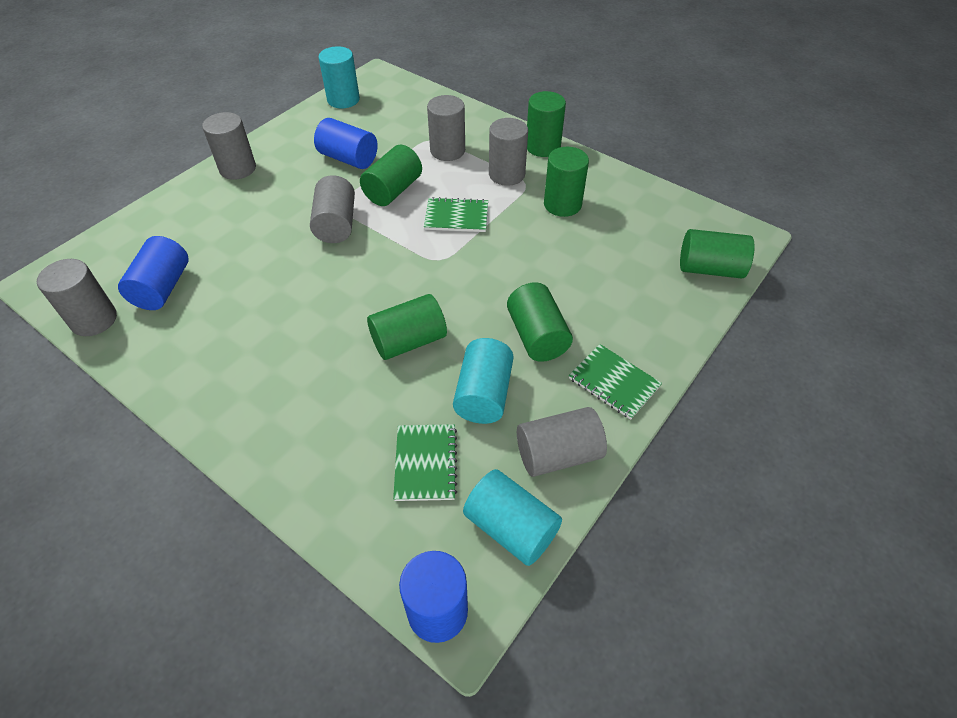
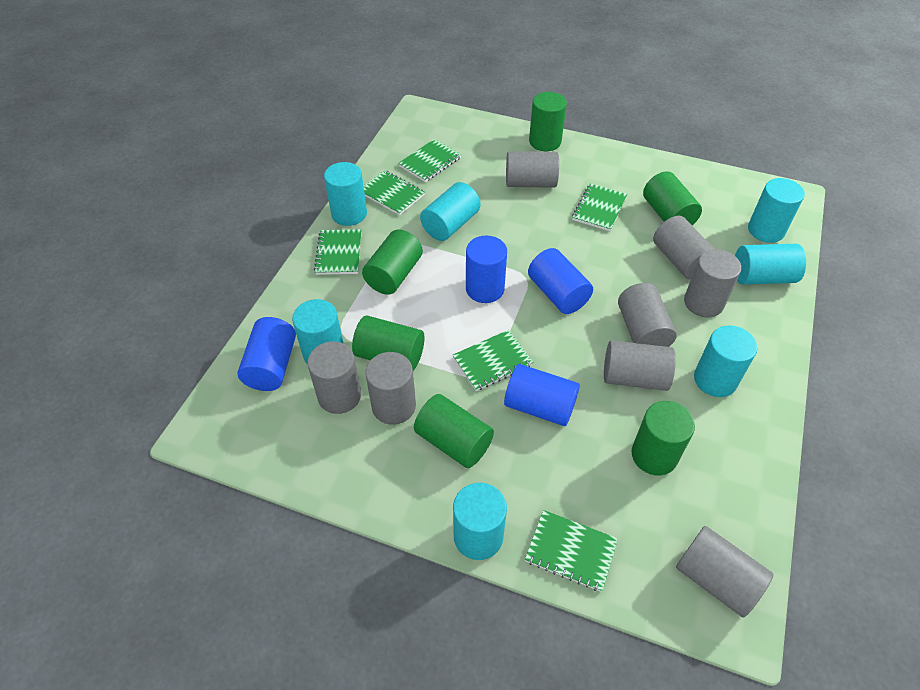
blue cylinder: 3 -> 4
green notebook: 3 -> 6
grey cylinder: 6 -> 8
turquoise cylinder: 3 -> 7

